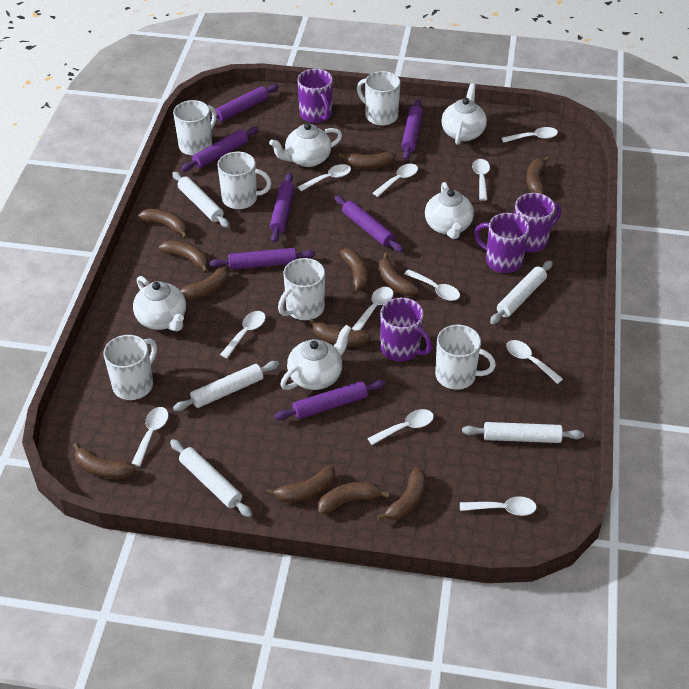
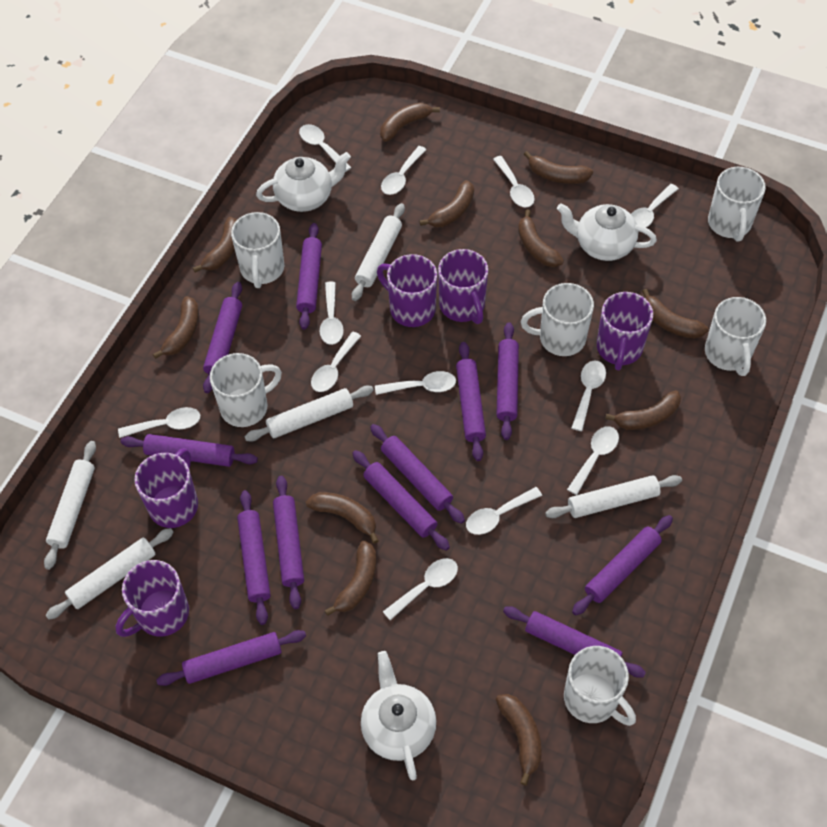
brown banana: 12 -> 11
purple mug: 4 -> 5
purple rolling pin: 7 -> 12
white spoon: 11 -> 12
white teapot: 5 -> 3

